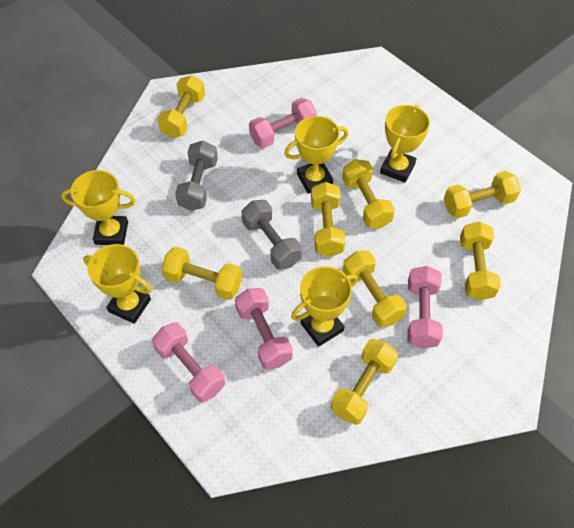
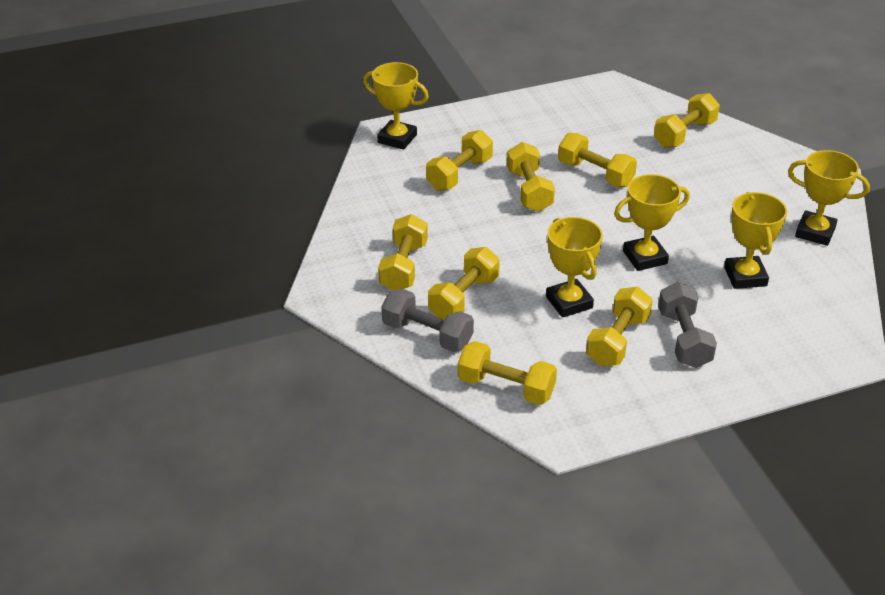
pink dumbbell: 4 -> 0

